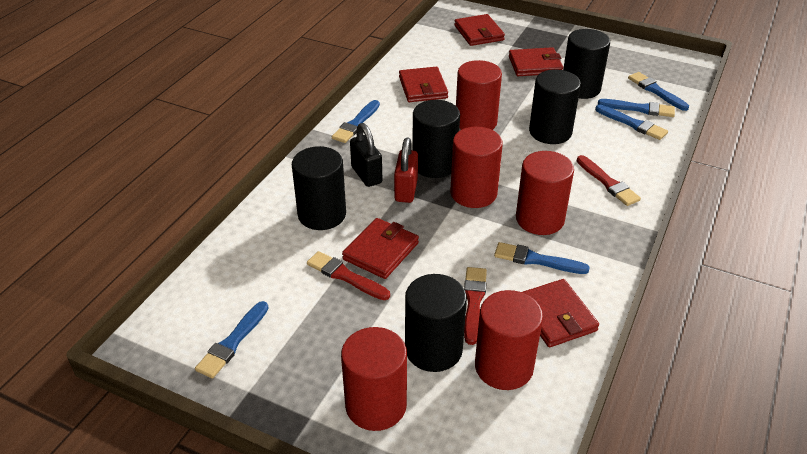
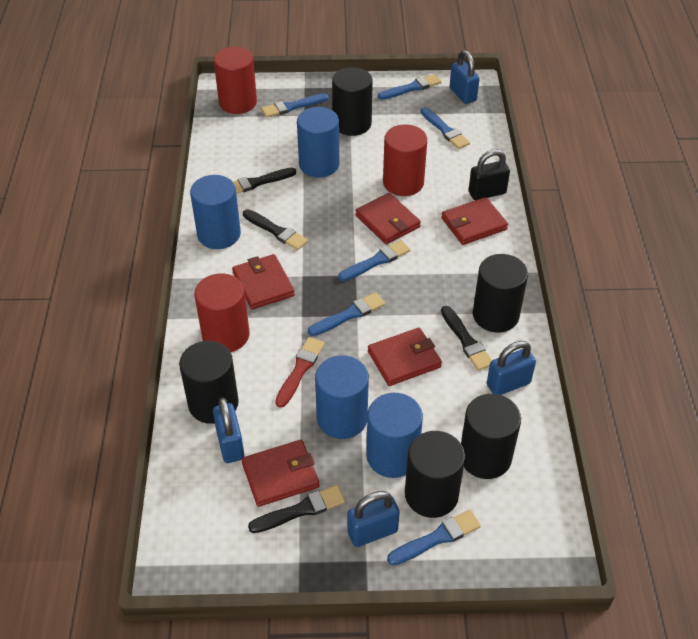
black brush: 0 -> 4
blue cylinder: 0 -> 4
blue padlock: 0 -> 4
red brush: 3 -> 1
red cylinder: 5 -> 3
red padlock: 1 -> 0

